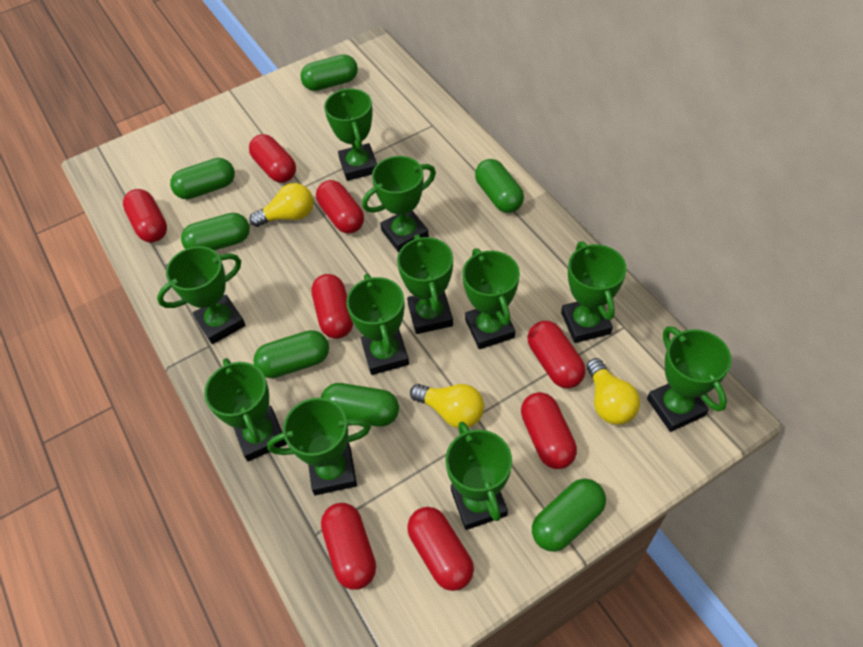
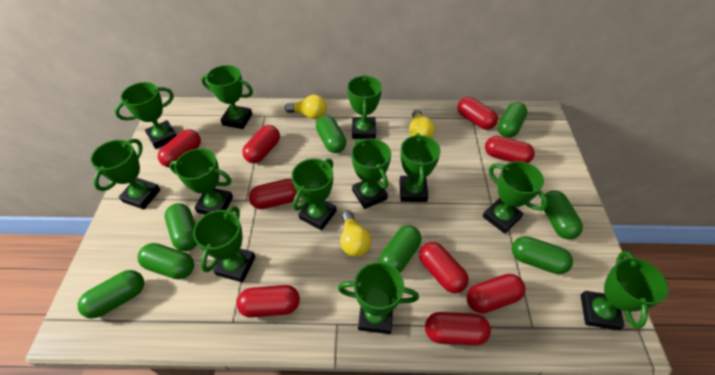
green capsule: 7 -> 8
green trophy: 11 -> 12
red capsule: 8 -> 9

